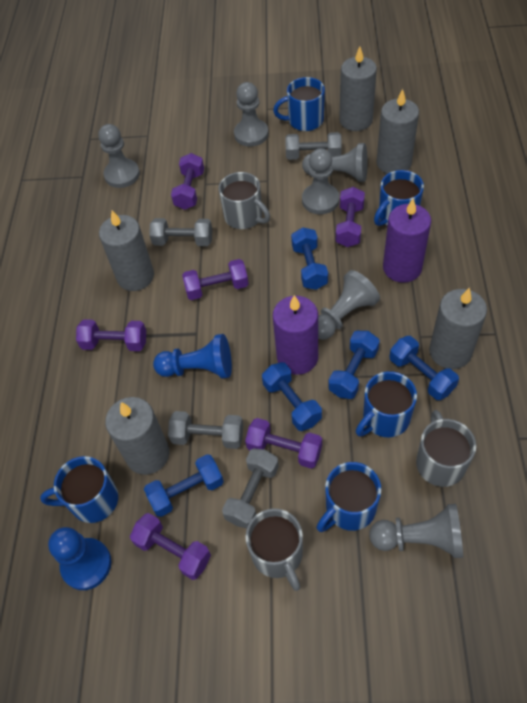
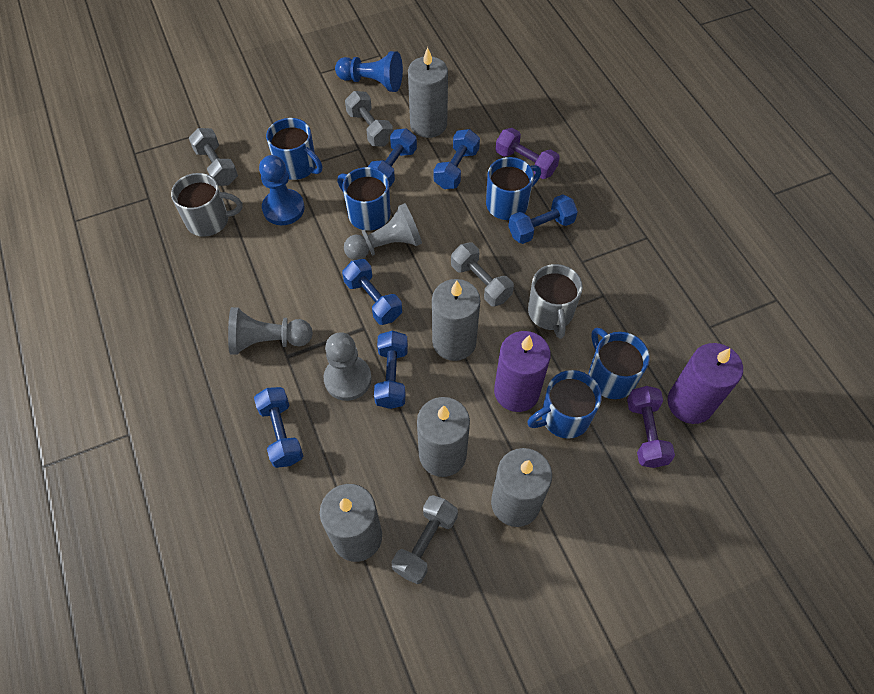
blue dumbbell: 5 -> 6
grey mug: 3 -> 2
grey pawn: 6 -> 3
purple dumbbell: 6 -> 2

